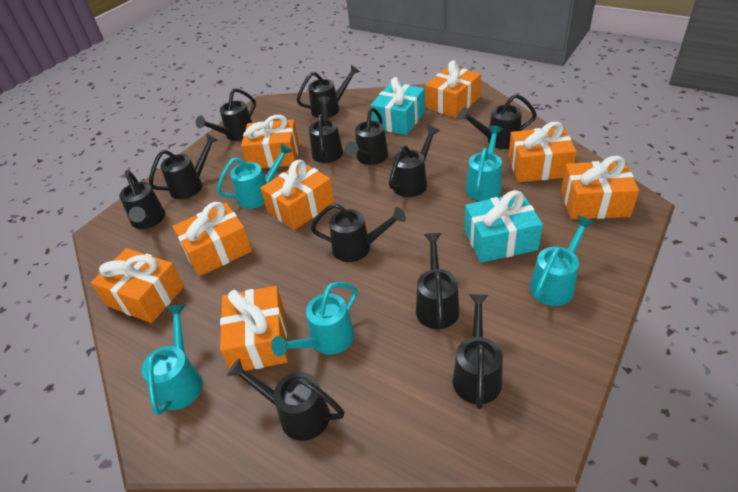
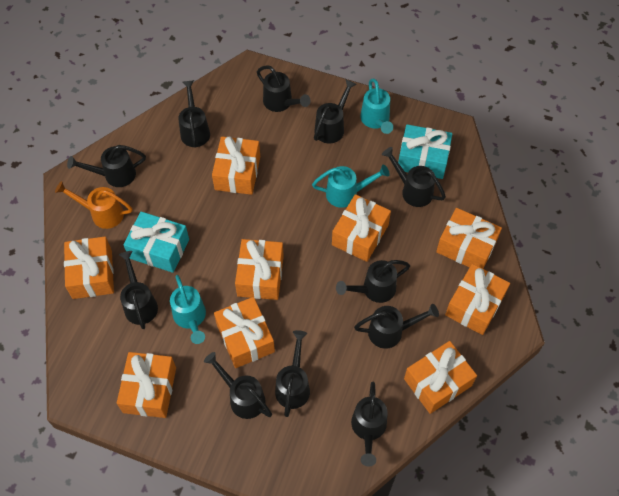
black watering can: 12 -> 11
orange gift: 8 -> 9
orange watering can: 0 -> 1
turquoise watering can: 5 -> 3

